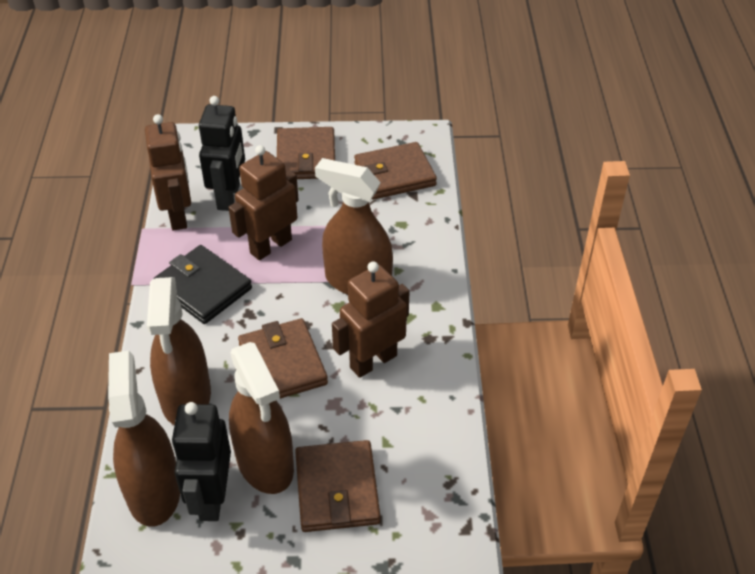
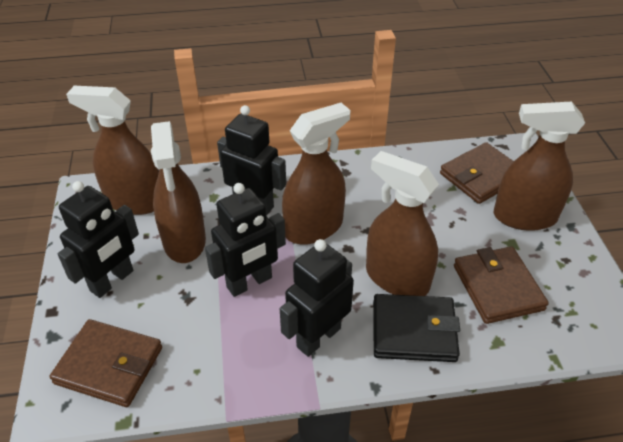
black robot: 2 -> 4
brown robot: 3 -> 0
brown spray bottle: 4 -> 5
brown wallet: 4 -> 3

